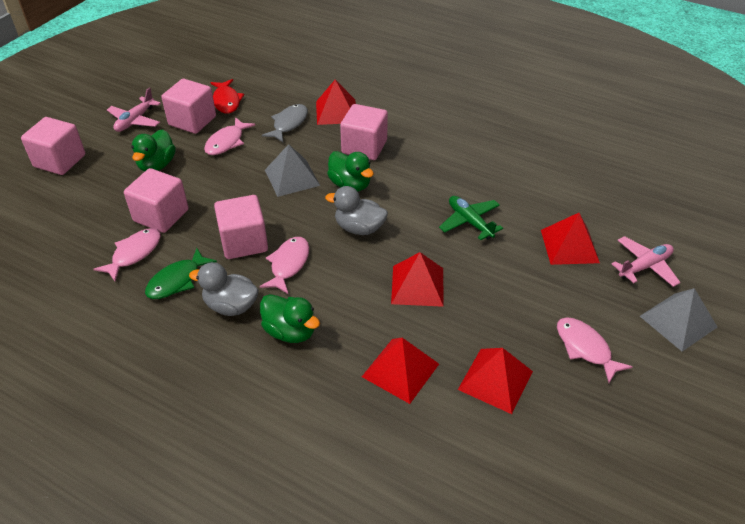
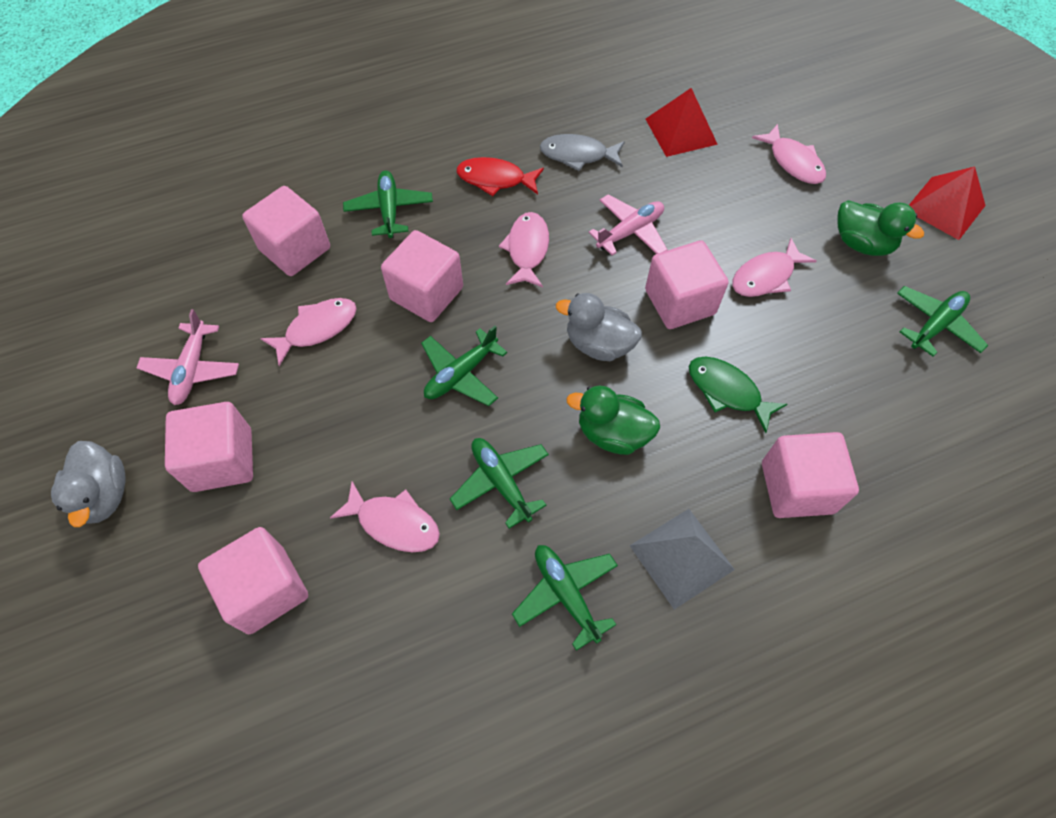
green duck: 3 -> 2
green plane: 1 -> 5
grey pyramid: 2 -> 1
pink cube: 5 -> 6
pink fish: 4 -> 5
red pyramid: 5 -> 2

